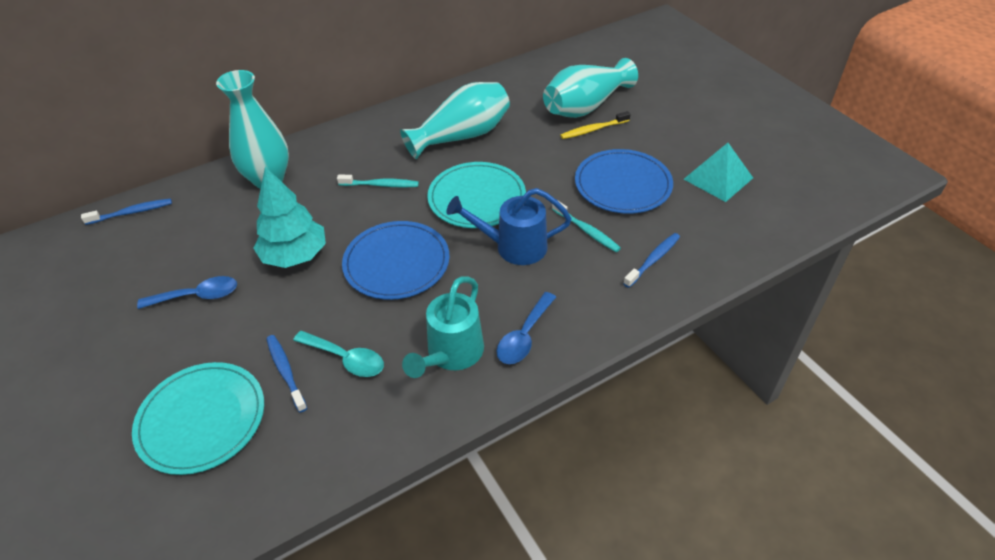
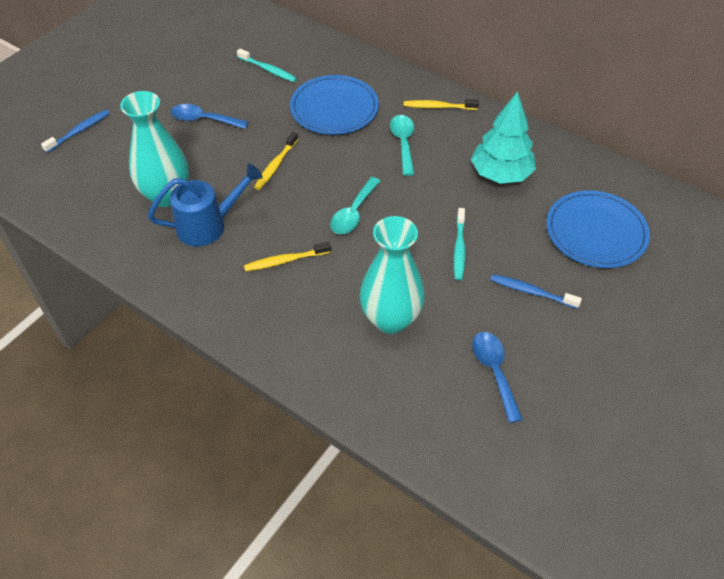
blue toothbrush: 3 -> 2
turquoise plate: 2 -> 0
turquoise pyramid: 1 -> 0
turquoise spoon: 1 -> 2
turquoise vase: 3 -> 2
turquoise watering can: 1 -> 0
yellow toothbrush: 1 -> 3

